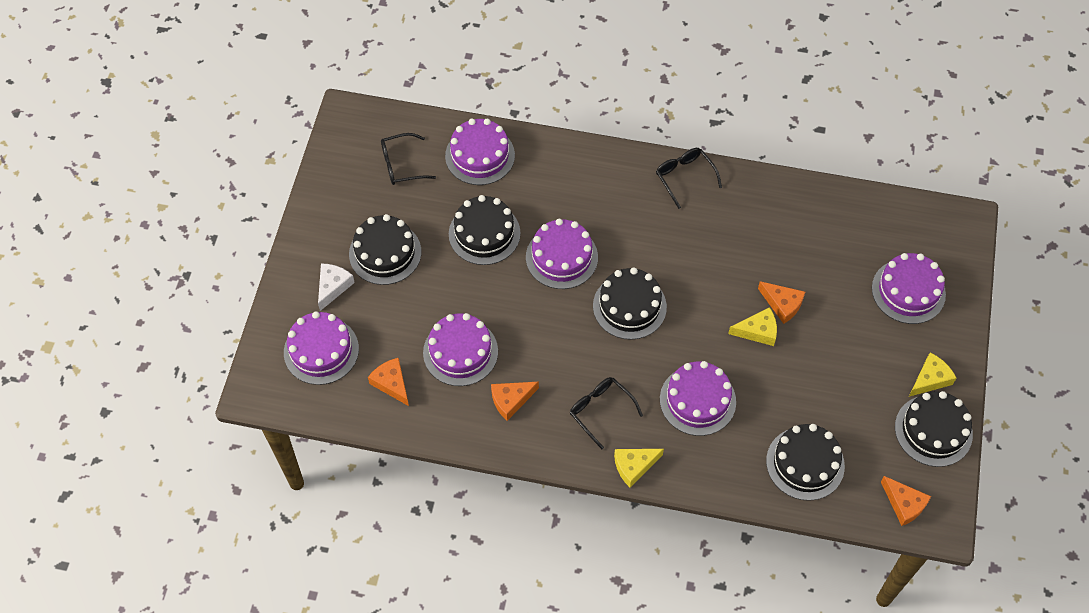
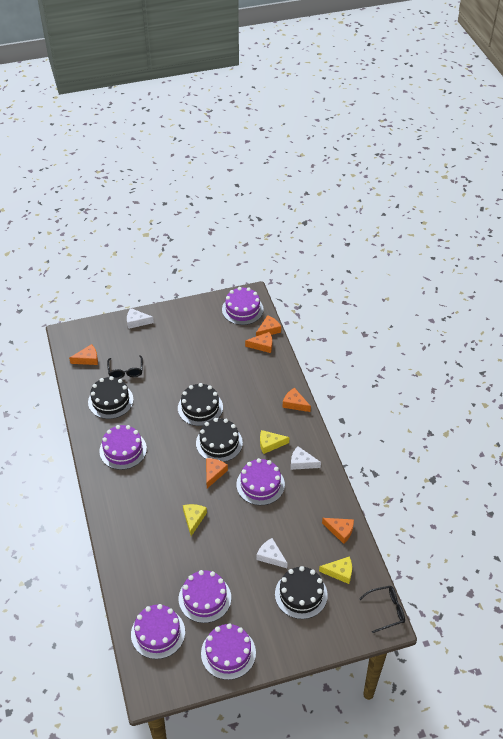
black cake: 5 -> 4
black glasses: 3 -> 2
orange cheese: 4 -> 6
white cheese: 1 -> 3

